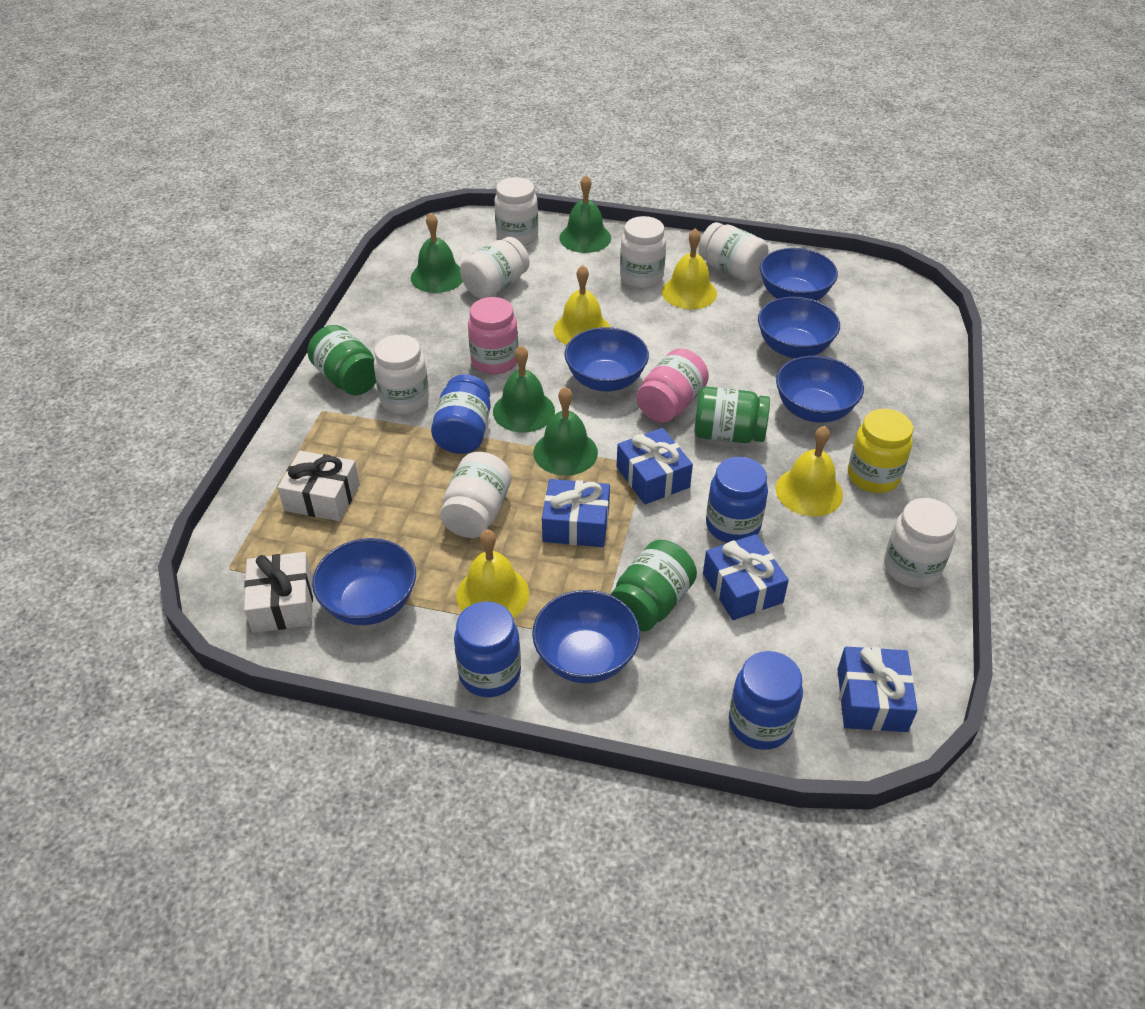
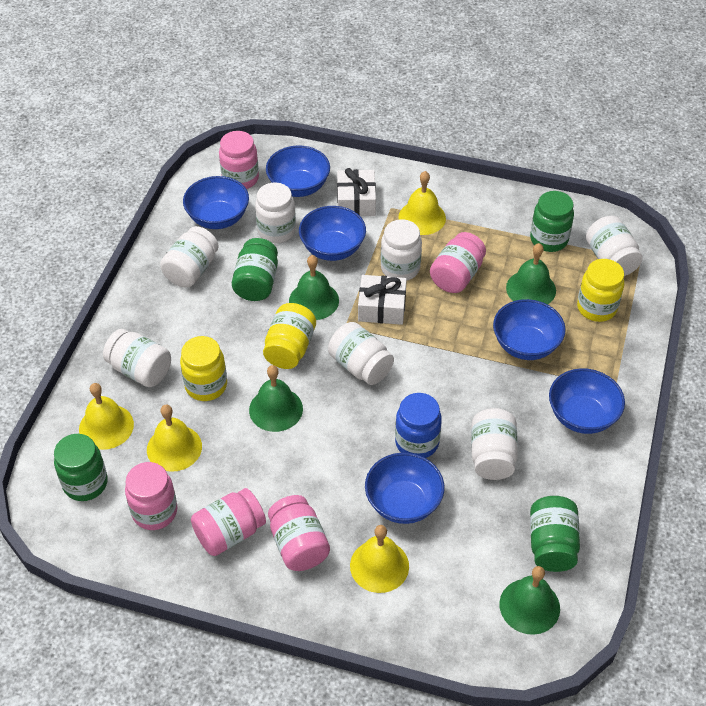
blue gift: 4 -> 0
blue jar: 4 -> 1
green jar: 3 -> 4
pink jar: 2 -> 5
yellow jar: 1 -> 3

